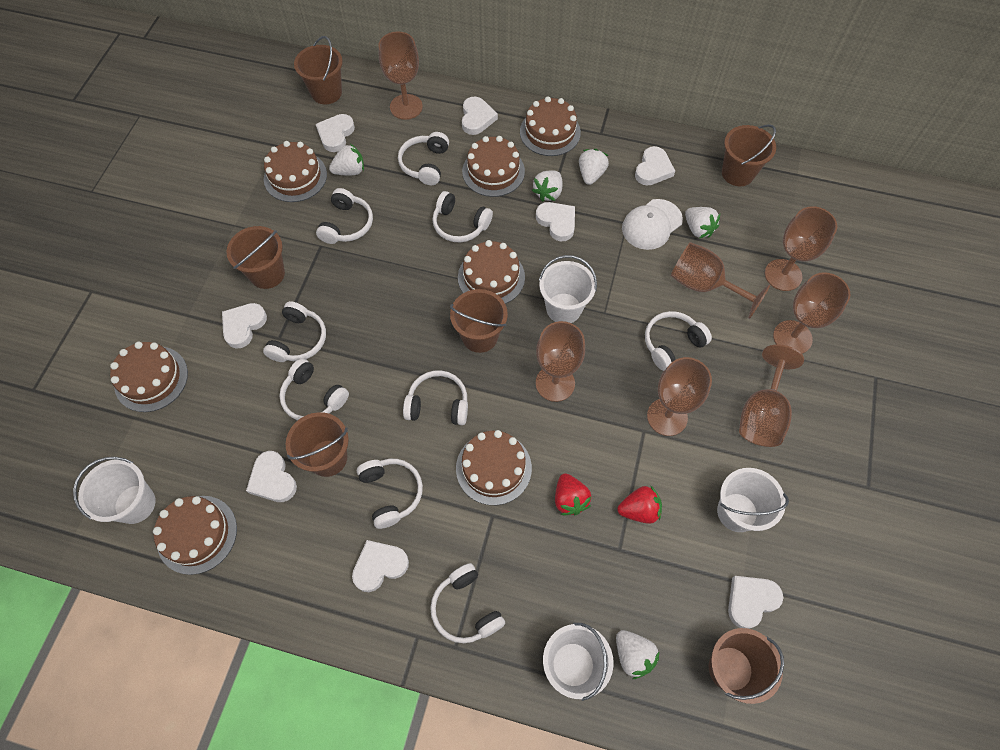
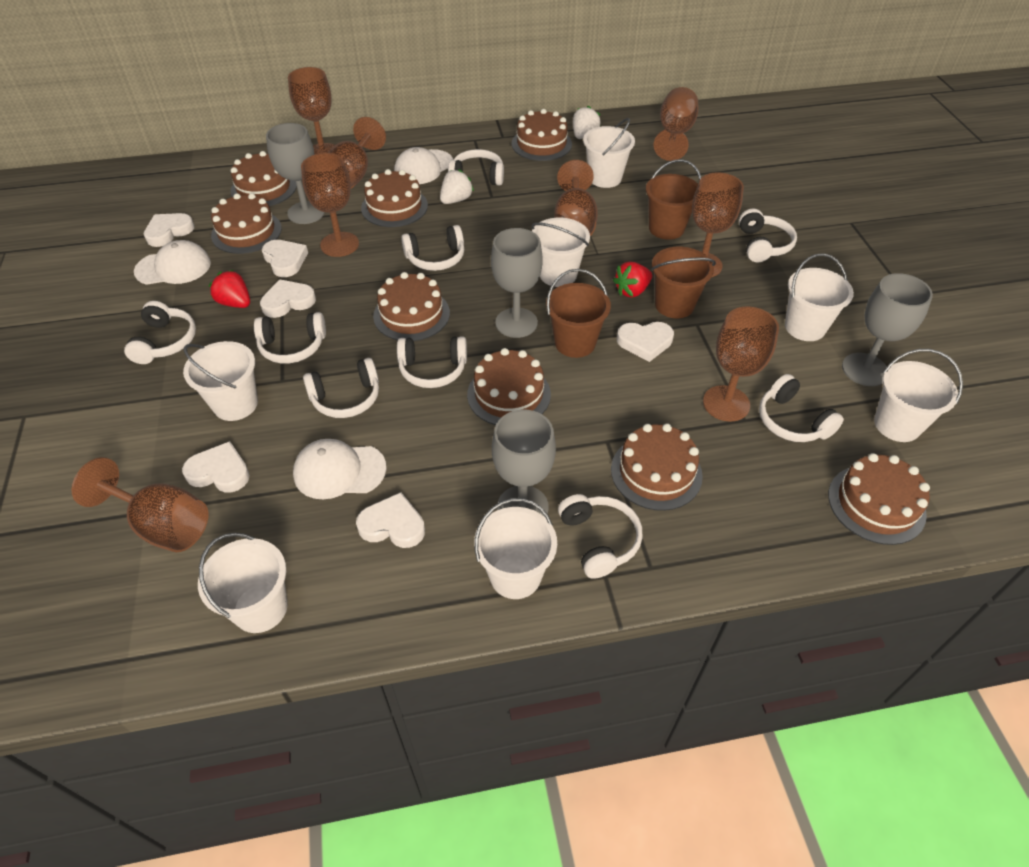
brown bucket: 6 -> 3
brown cake: 7 -> 8
brown goblet: 7 -> 8
grey goblet: 0 -> 4
white bucket: 4 -> 7
white cap: 1 -> 3
white heart: 8 -> 6
white strawberry: 5 -> 2

